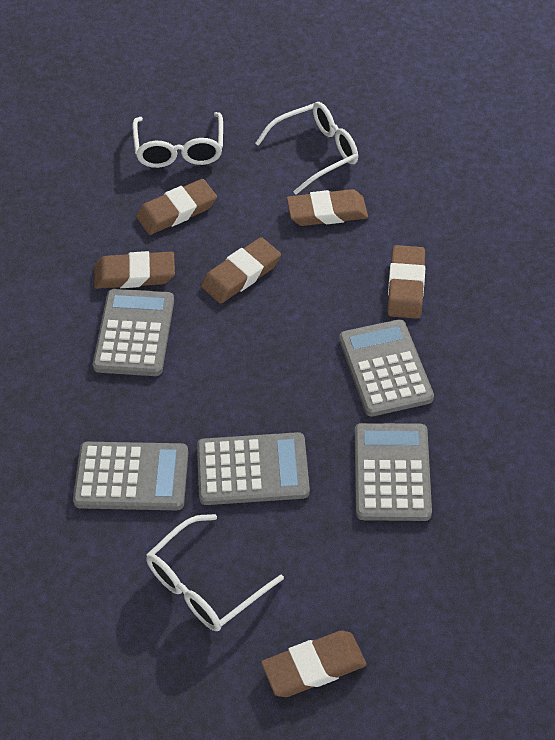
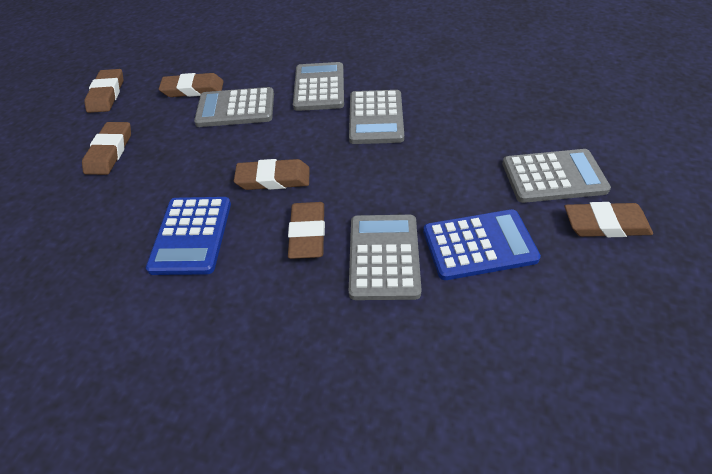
blue calculator: 0 -> 2
white glasses: 3 -> 0

